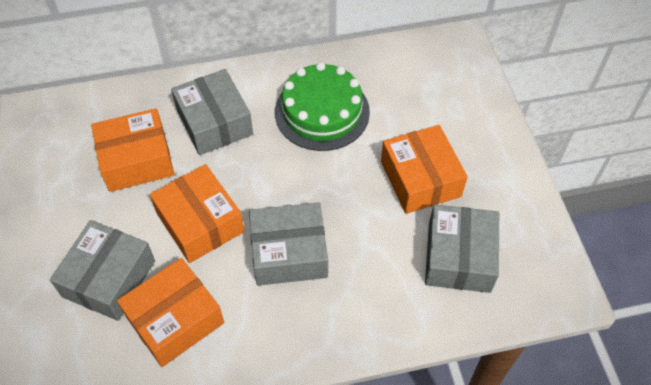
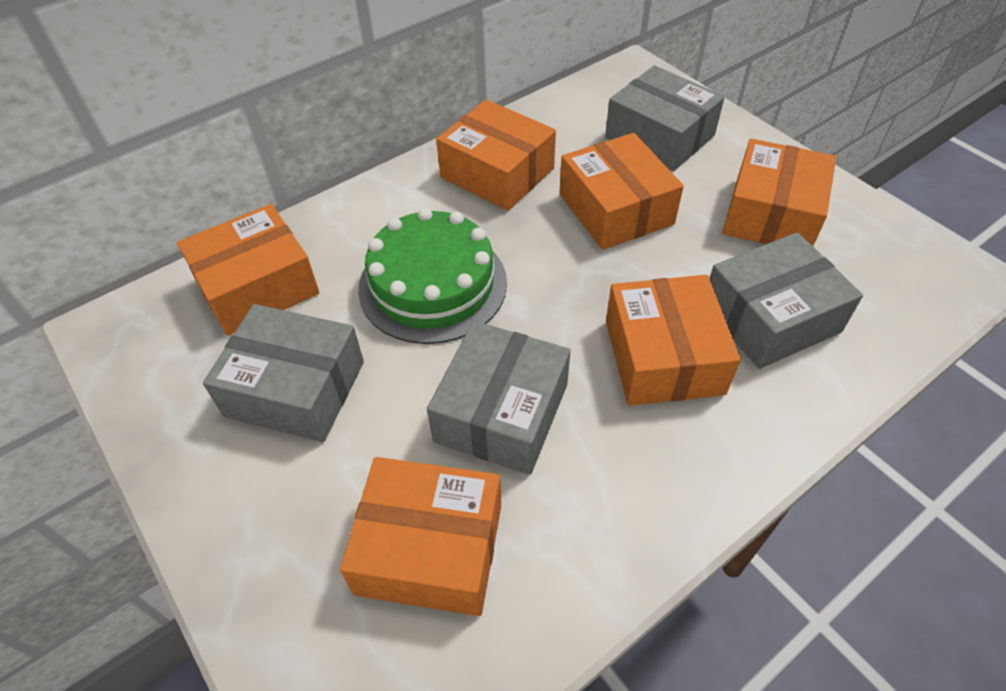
orange box: 4 -> 6

